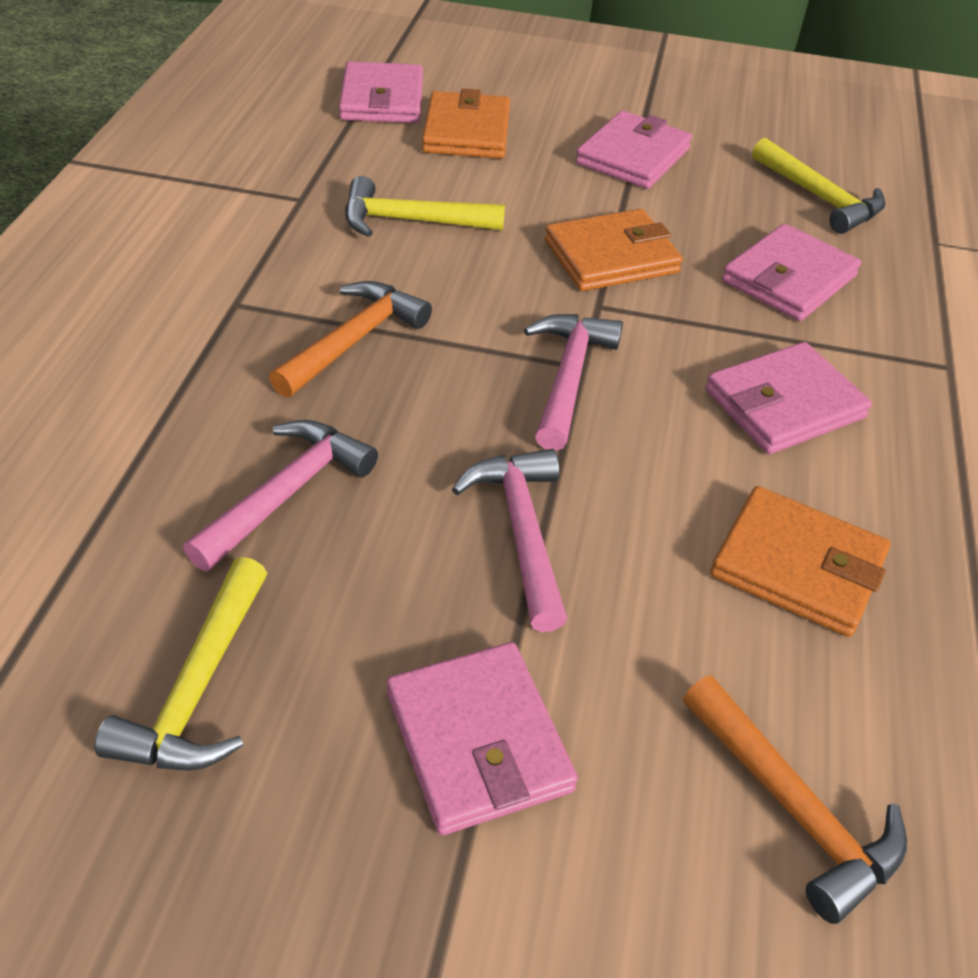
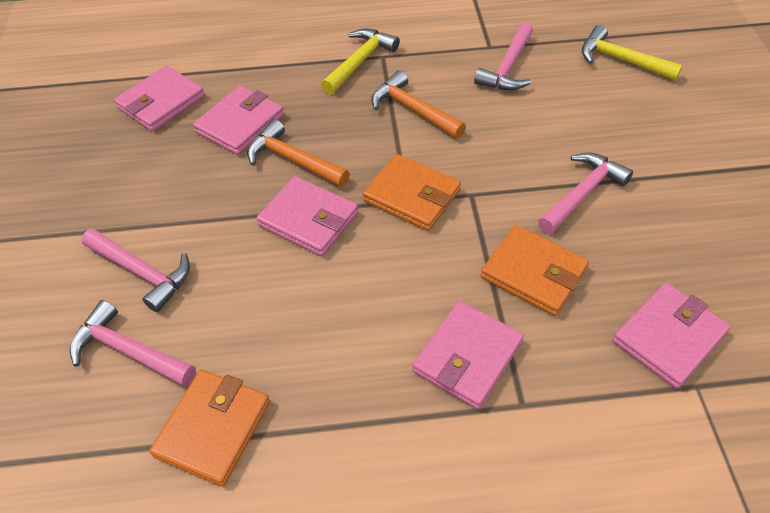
pink hammer: 3 -> 4
yellow hammer: 3 -> 2

